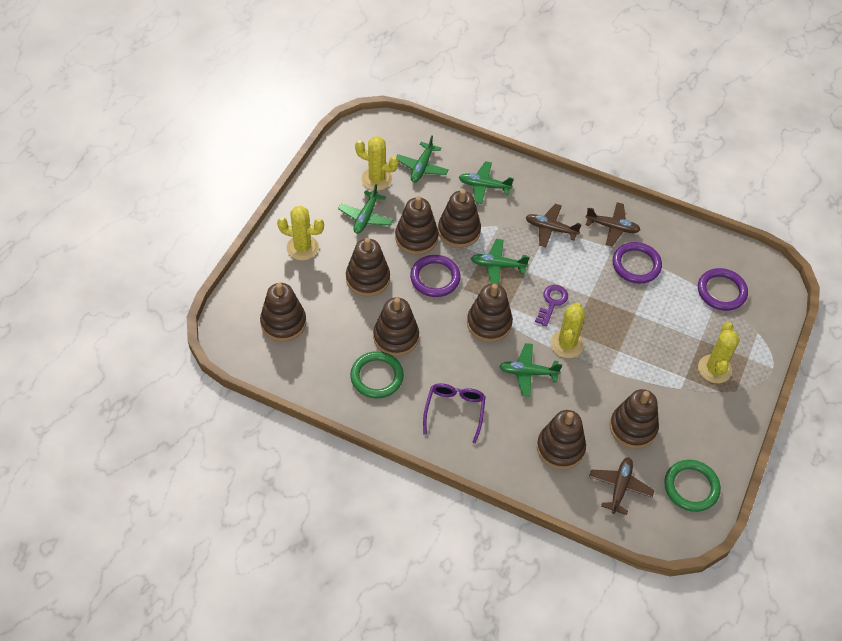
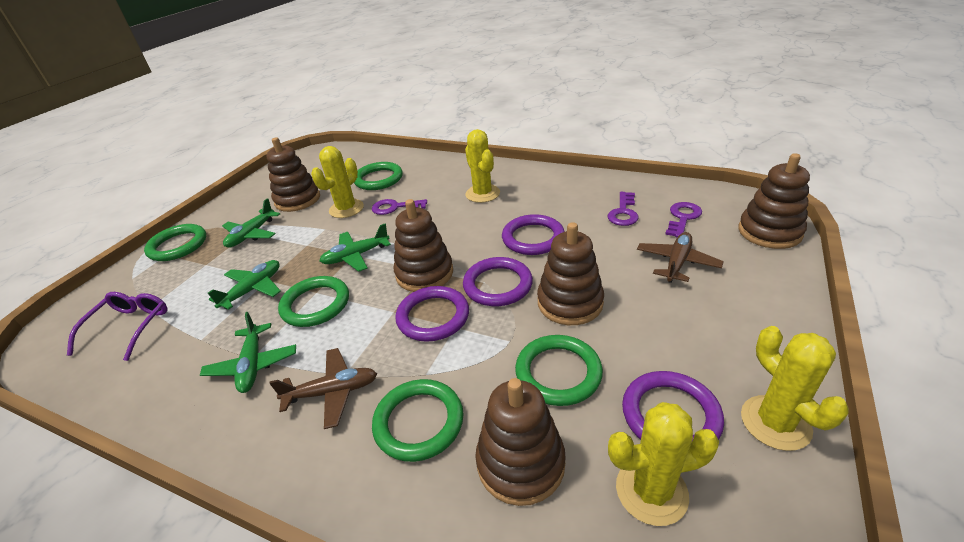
brown plane: 3 -> 2
brown stacking toy: 8 -> 5
green plane: 5 -> 4
green ring: 2 -> 5
purple key: 1 -> 3
purple ring: 3 -> 4

